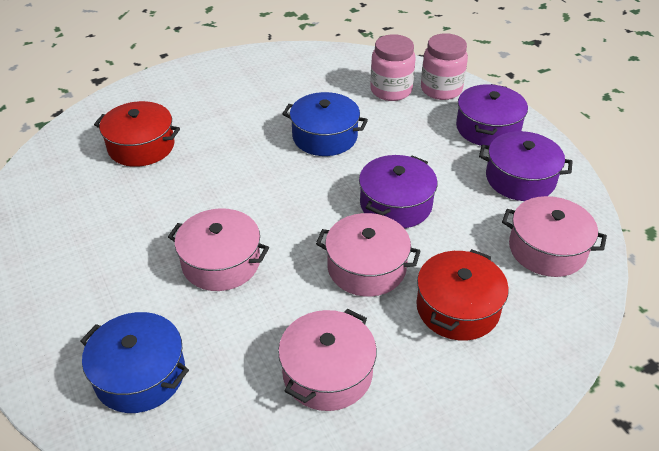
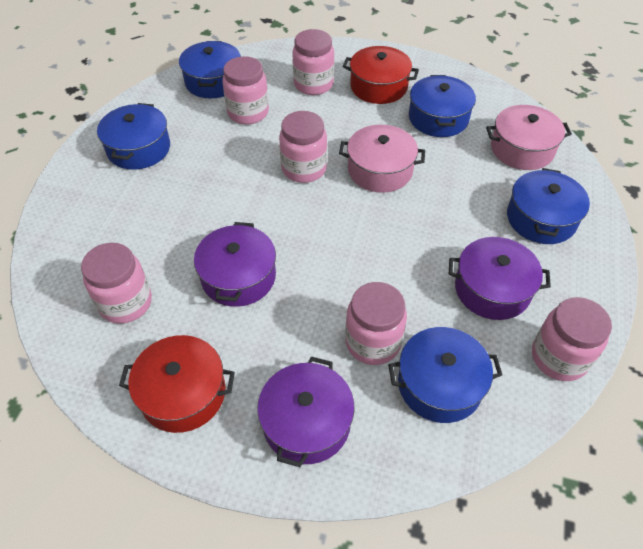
blue pot: 2 -> 5
pink jar: 2 -> 6
pink pot: 4 -> 2

